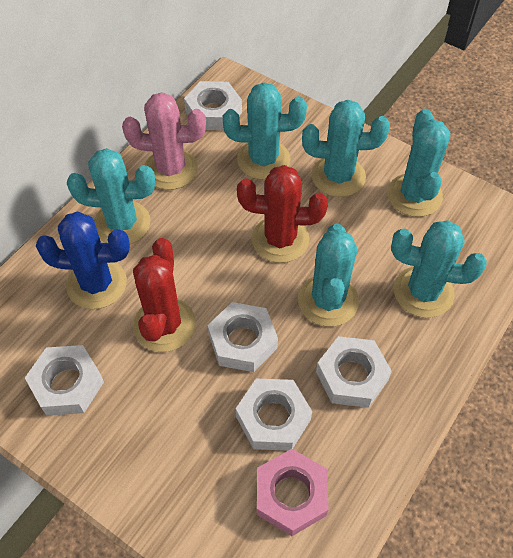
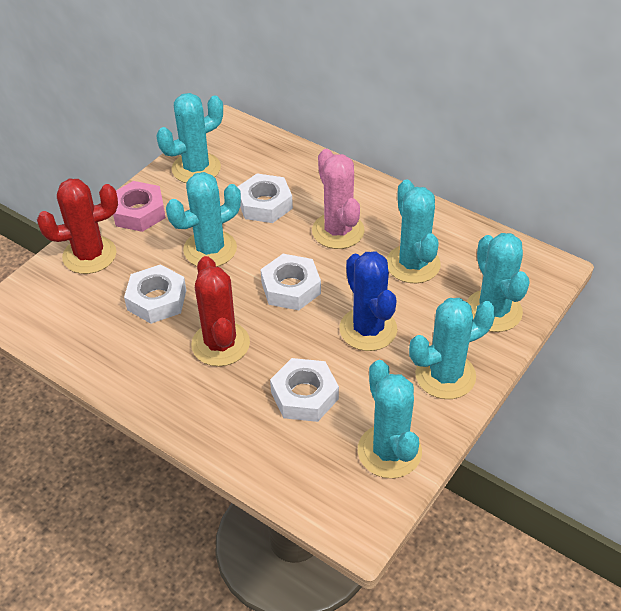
white nut: 5 -> 4

